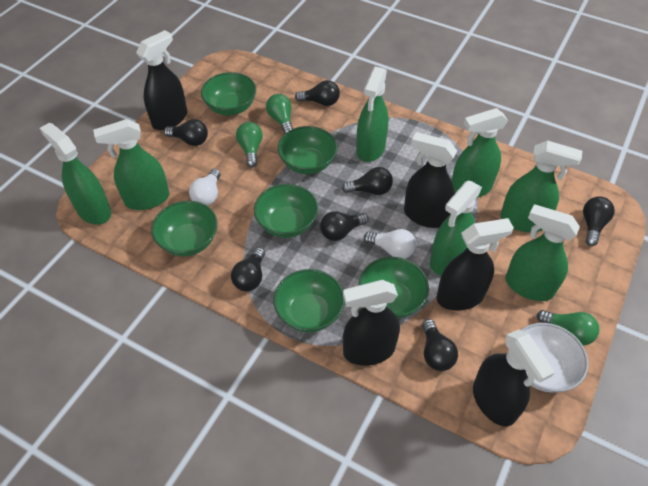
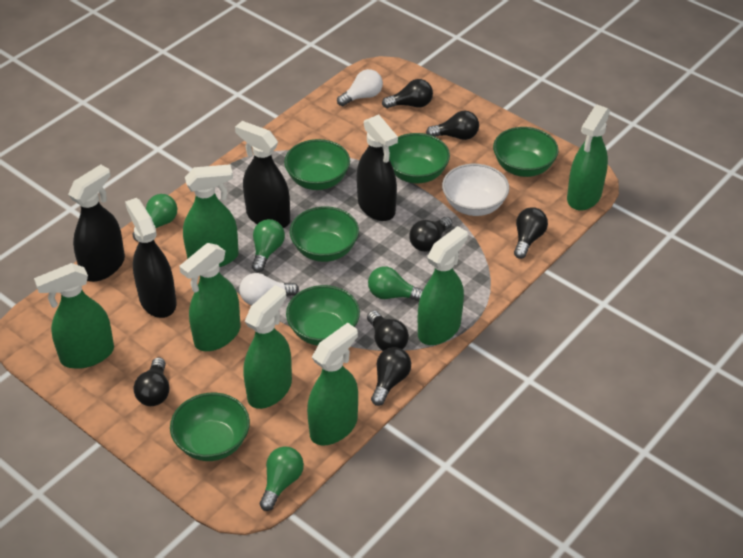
black spray bottle: 5 -> 4
green light bulb: 3 -> 4

